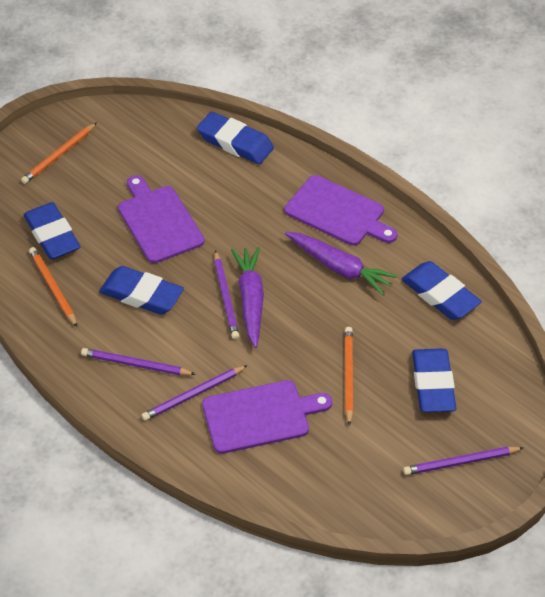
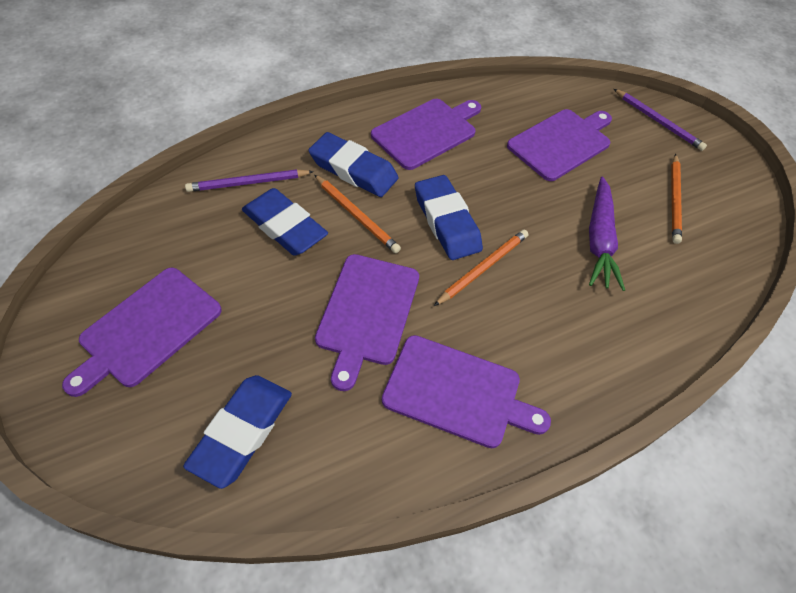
blue eraser: 5 -> 4
purple carrot: 2 -> 1
purple cutting board: 3 -> 5
purple pencil: 4 -> 2

